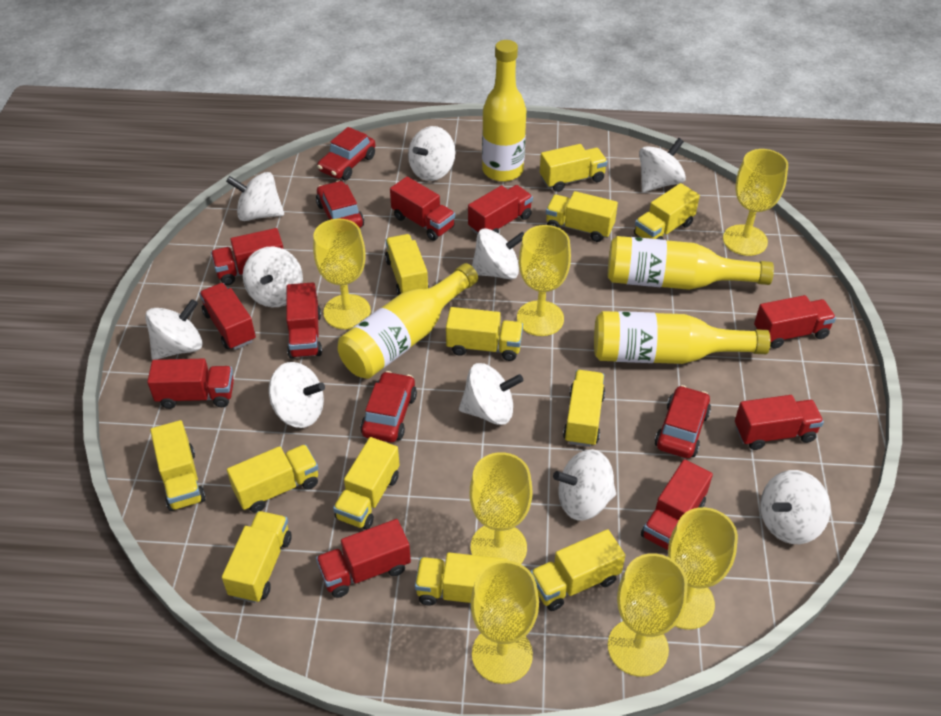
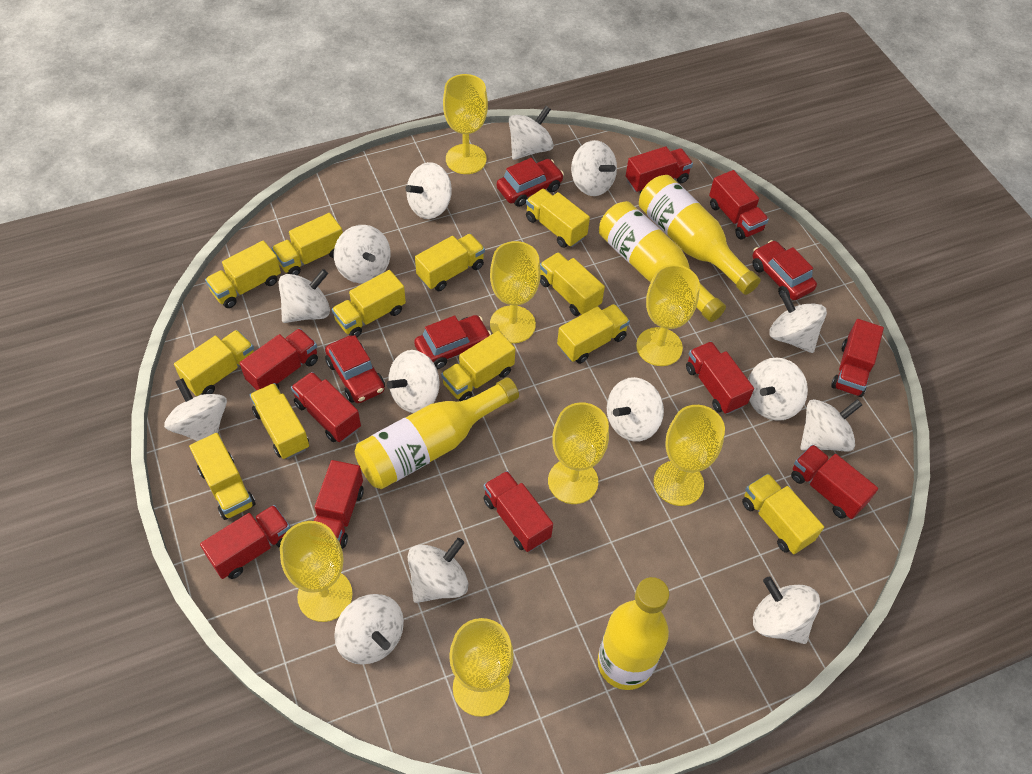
white spinning top: 10 -> 14

